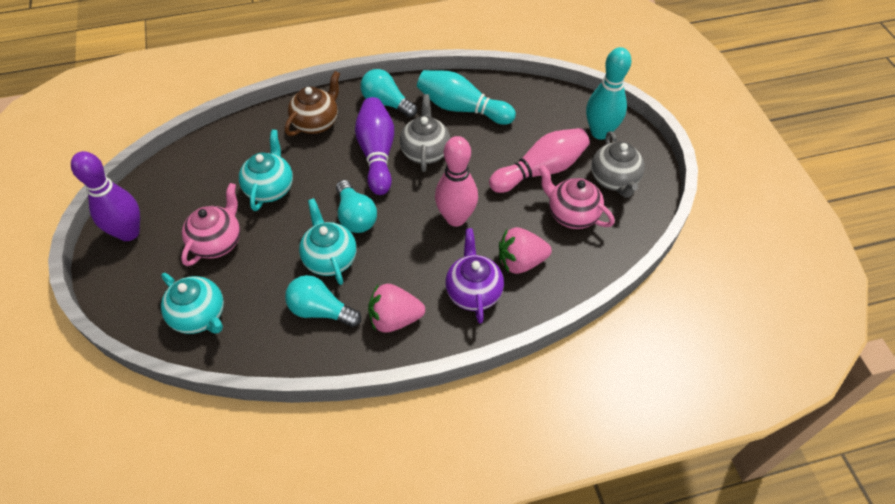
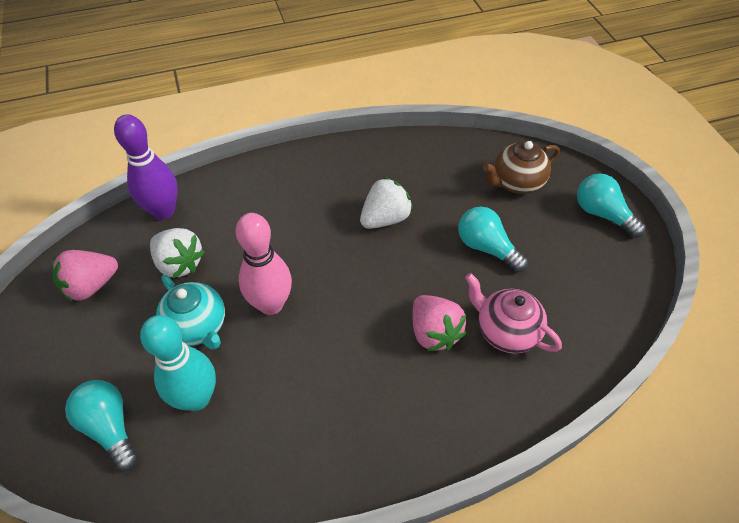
grey teapot: 2 -> 0
pink bowling pin: 2 -> 1
pink teapot: 2 -> 1
purple bowling pin: 2 -> 1
purple teapot: 1 -> 0
turquoise bowling pin: 2 -> 1
turquoise teapot: 3 -> 1
white strawberry: 0 -> 2

